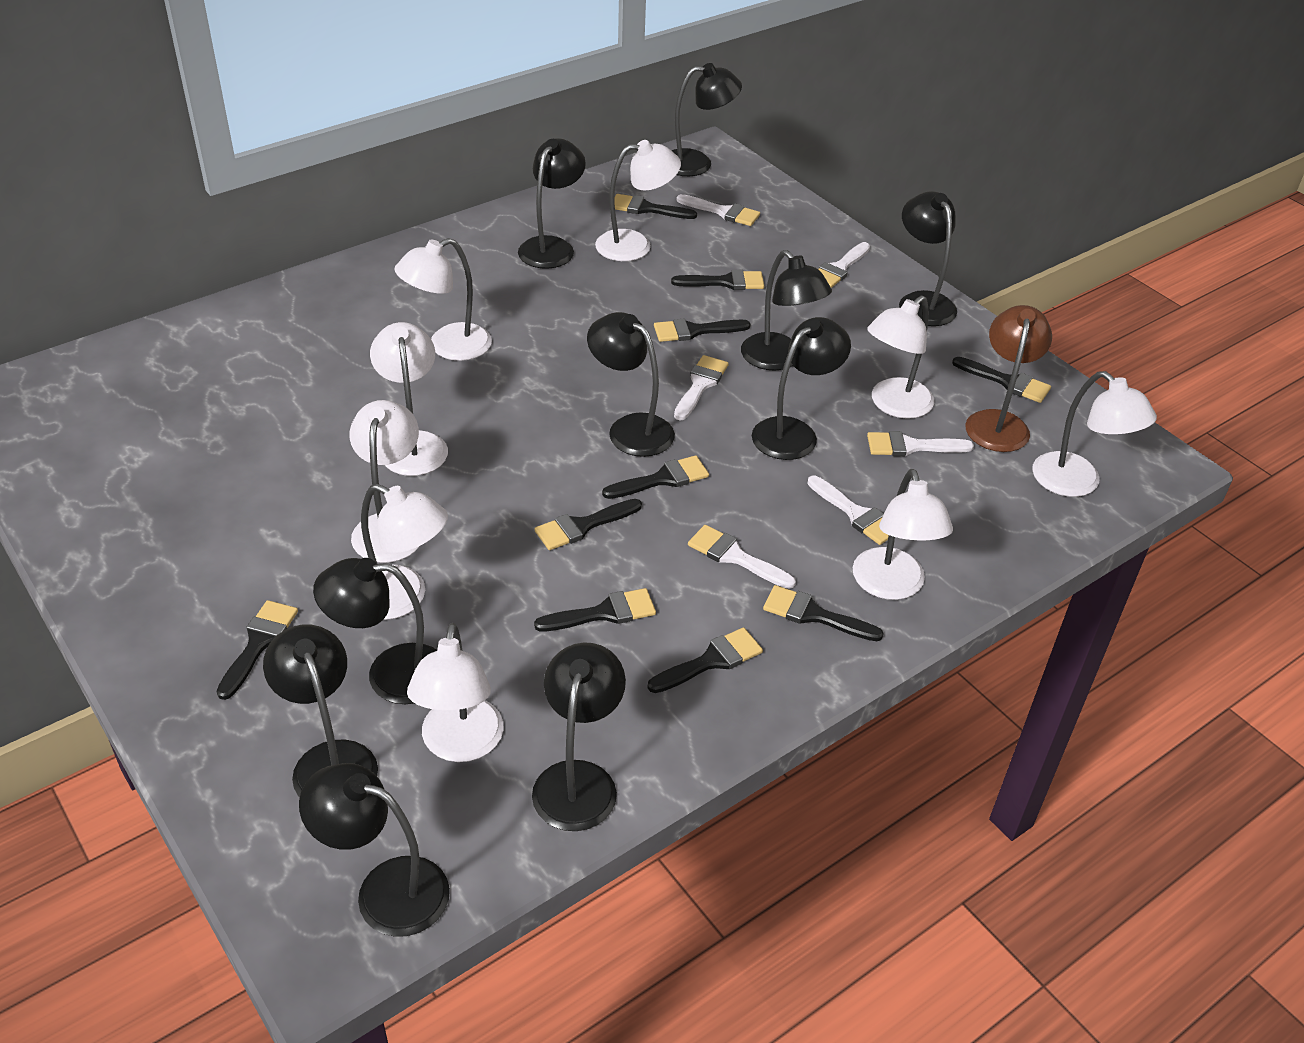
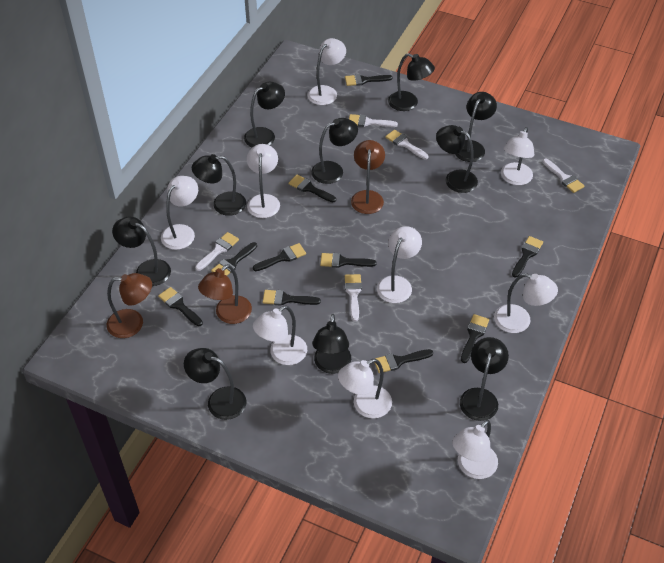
brown lamp: 1 -> 3
white brush: 6 -> 5

